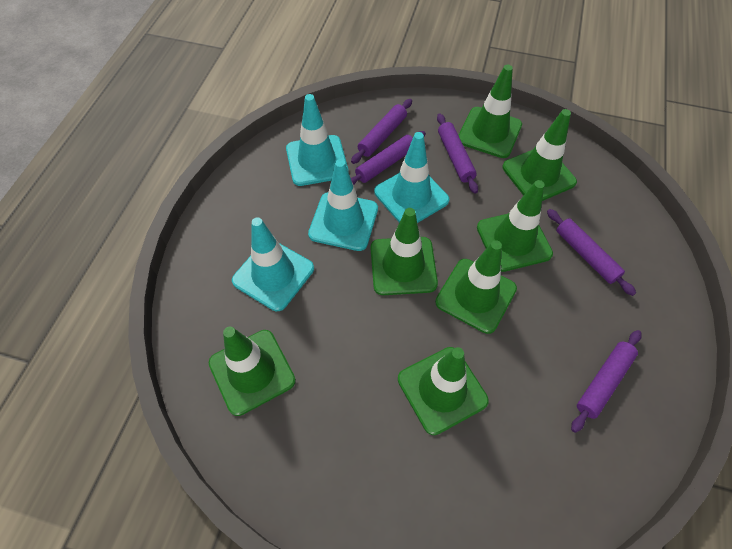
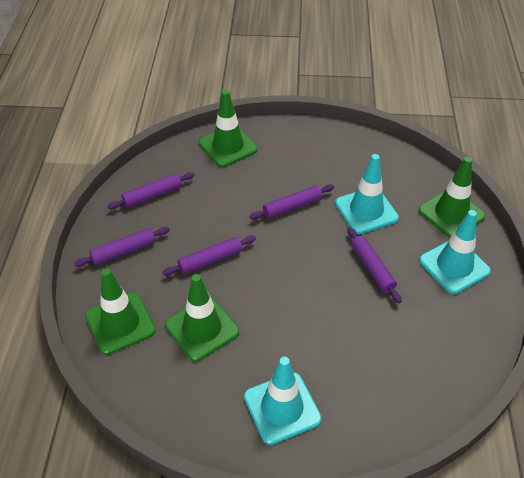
green traffic cone: 7 -> 4
turquoise traffic cone: 4 -> 3

